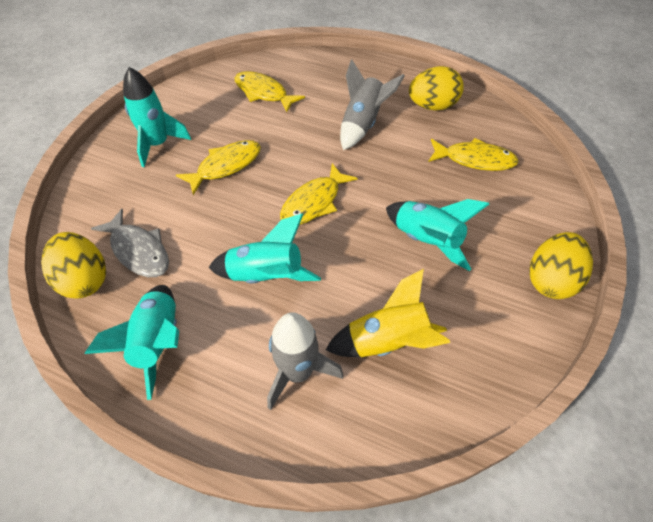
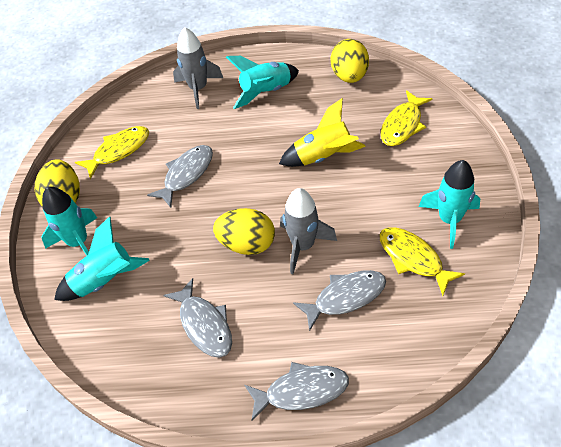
grey fish: 1 -> 4
yellow fish: 4 -> 3

